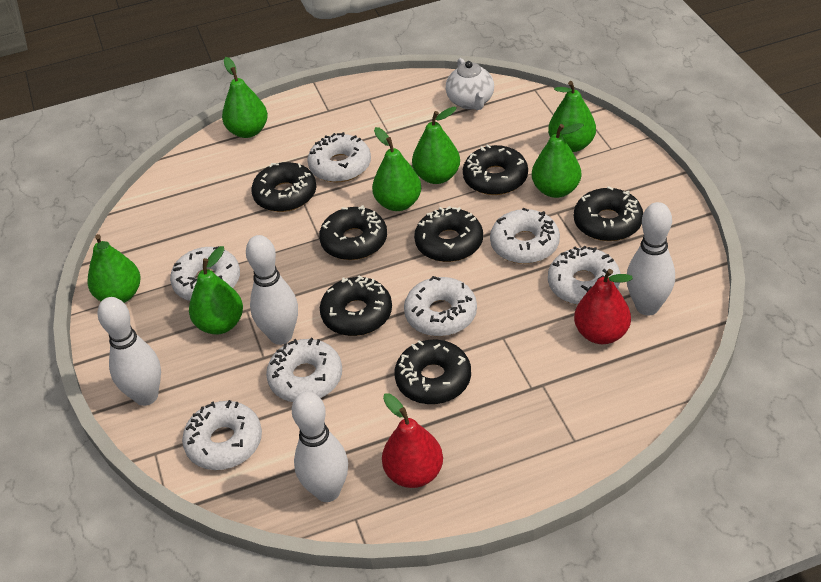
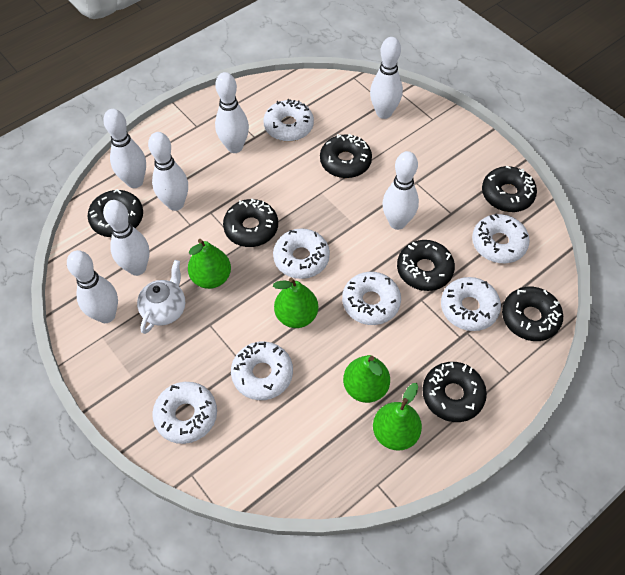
green pear: 7 -> 4
red pear: 2 -> 0
white bowling pin: 4 -> 7

